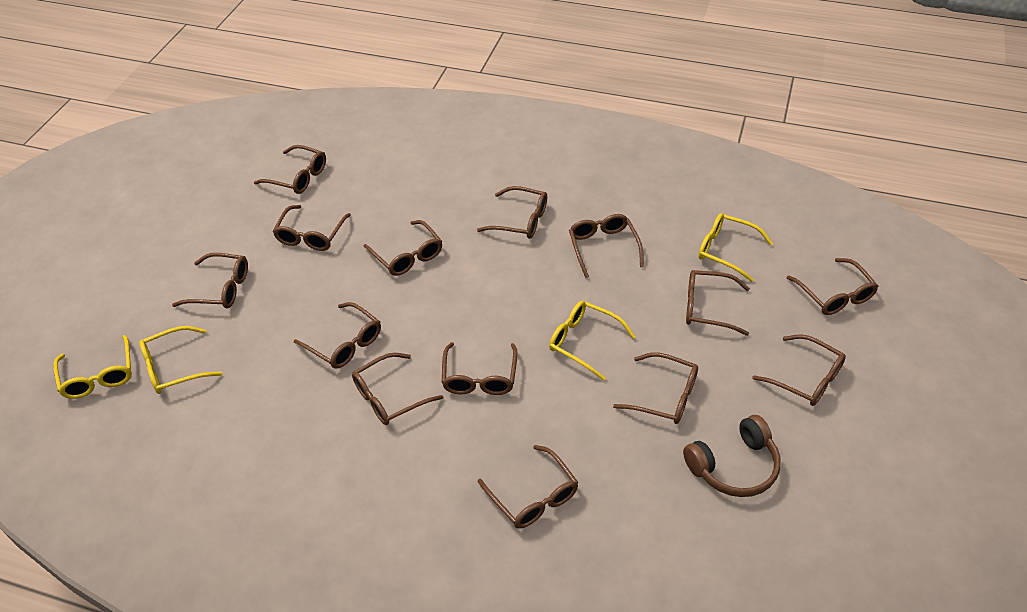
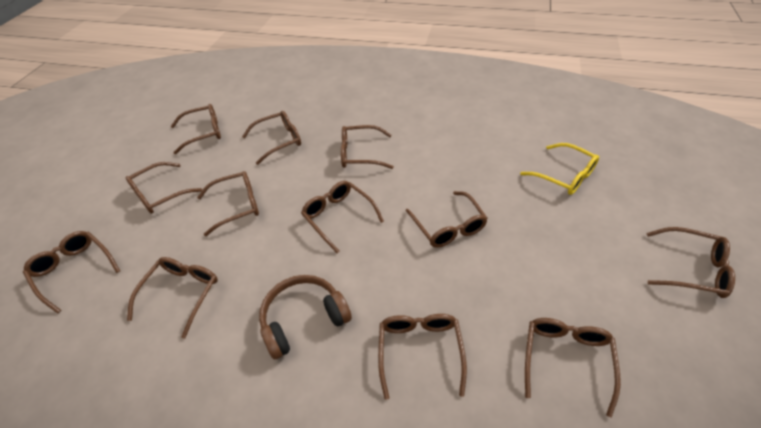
brown glasses: 14 -> 12
yellow glasses: 4 -> 1

